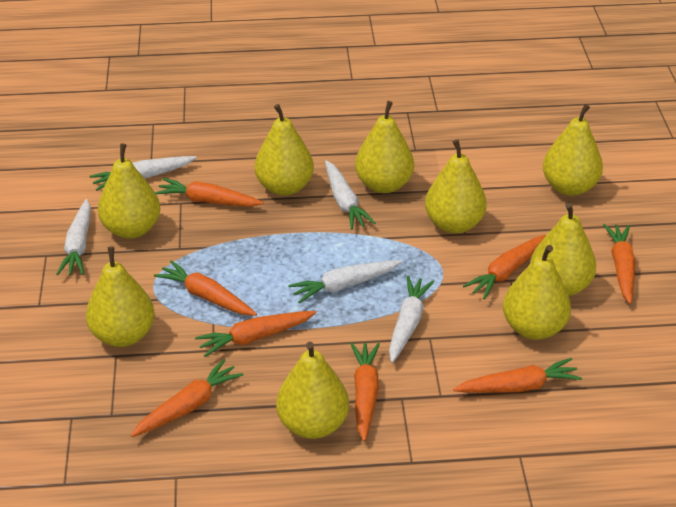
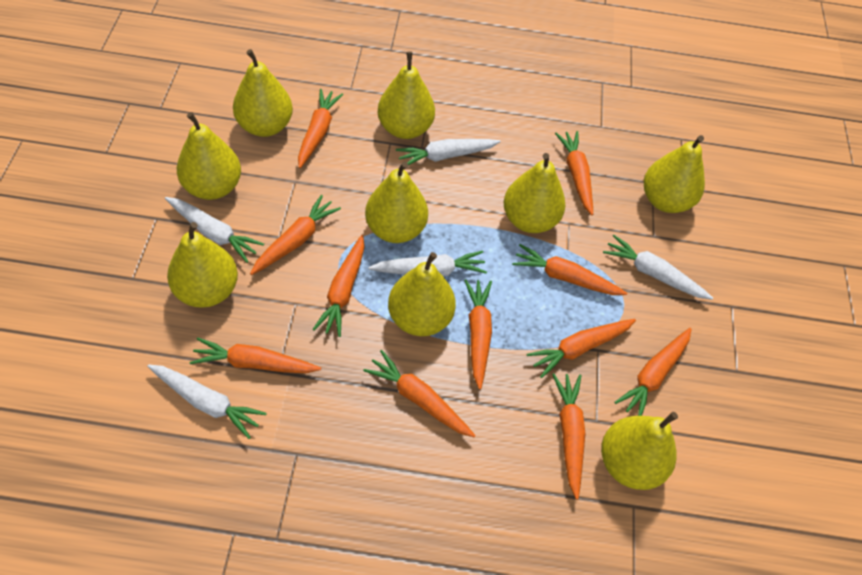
orange carrot: 8 -> 11

